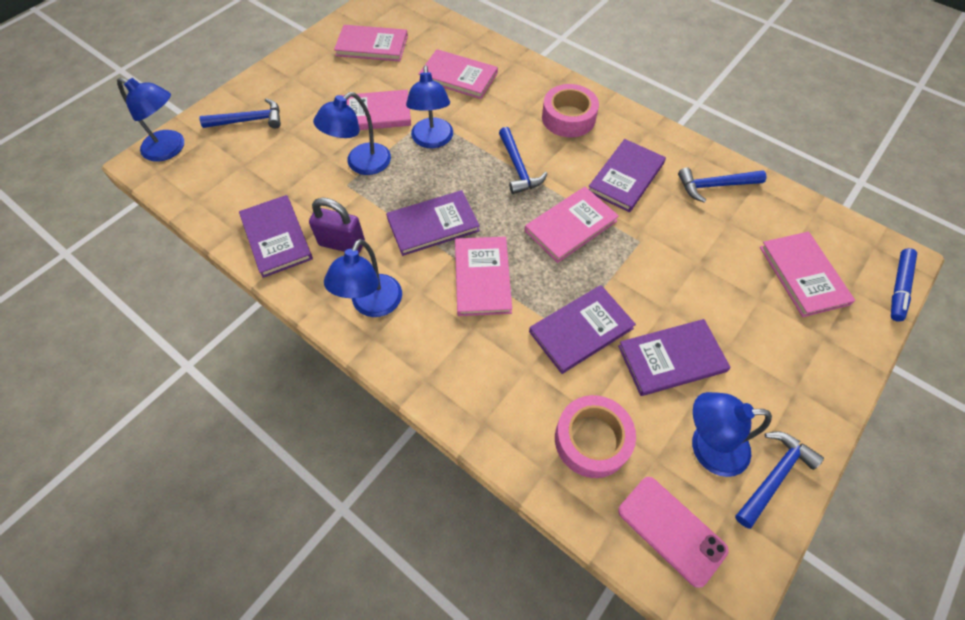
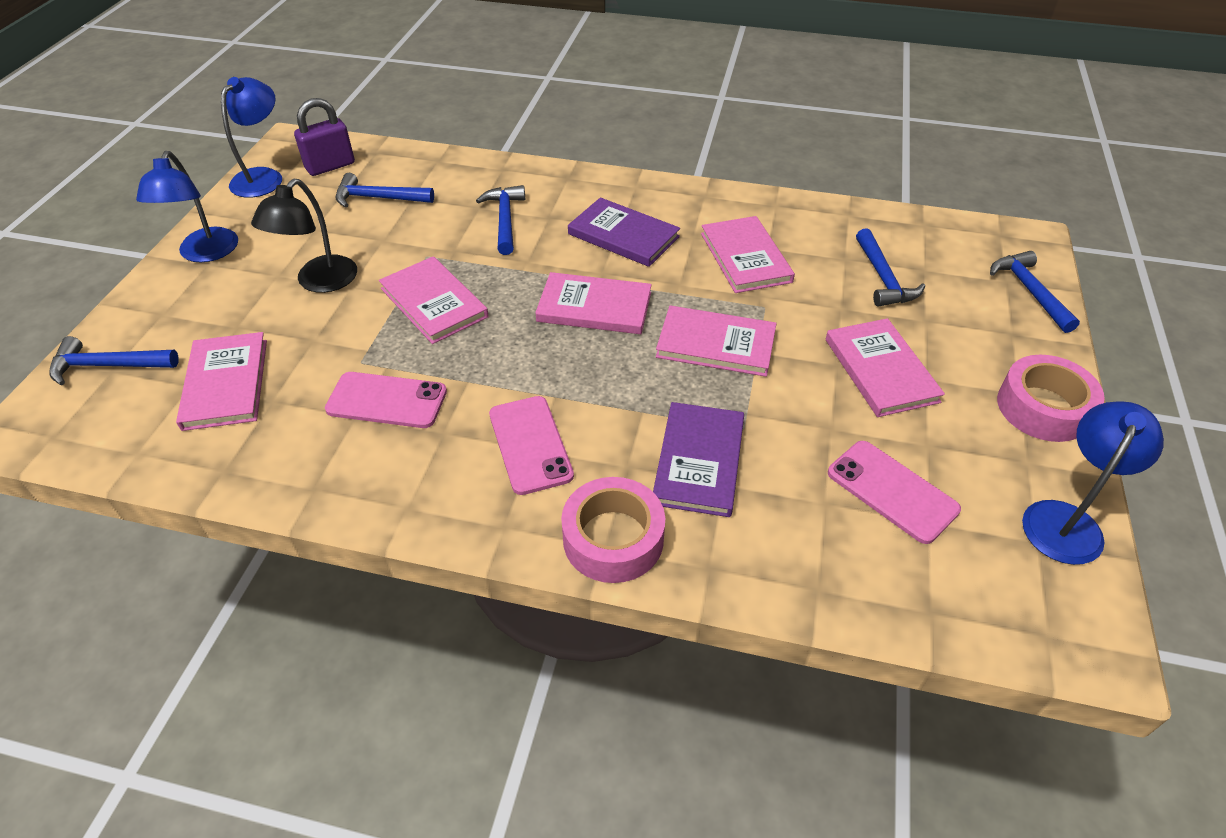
black lamp: 0 -> 1
blue hammer: 4 -> 5
blue lamp: 5 -> 3
blue marker: 1 -> 0
pink phone: 1 -> 3
purple book: 5 -> 2

